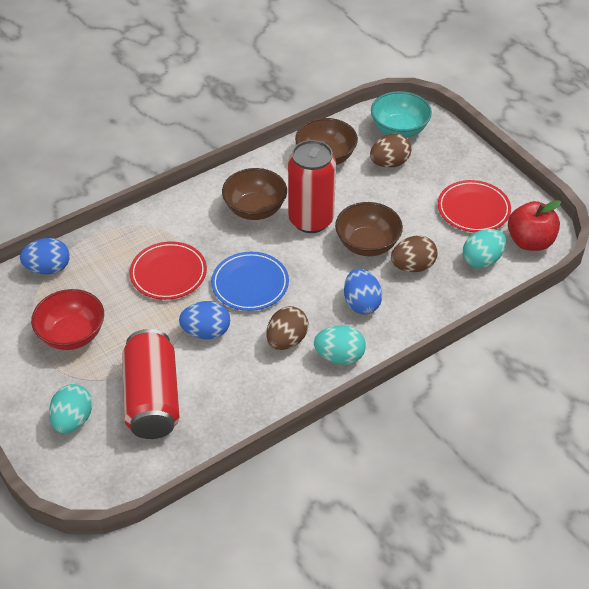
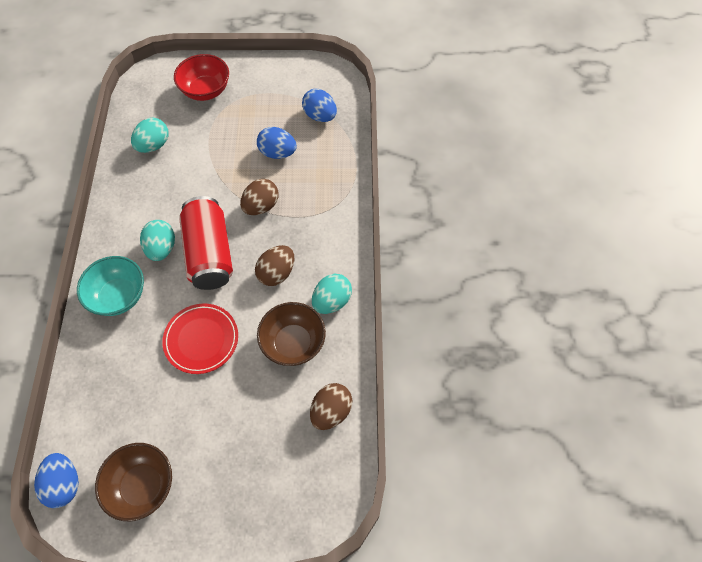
blue plate: 1 -> 0
brown bowl: 3 -> 2
red apple: 1 -> 0
red can: 2 -> 1
red plate: 2 -> 1

